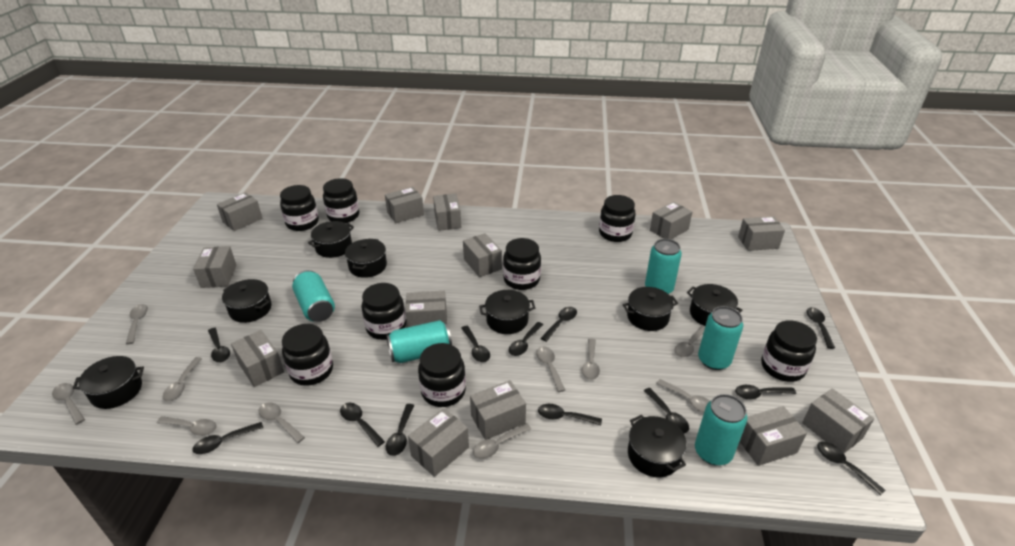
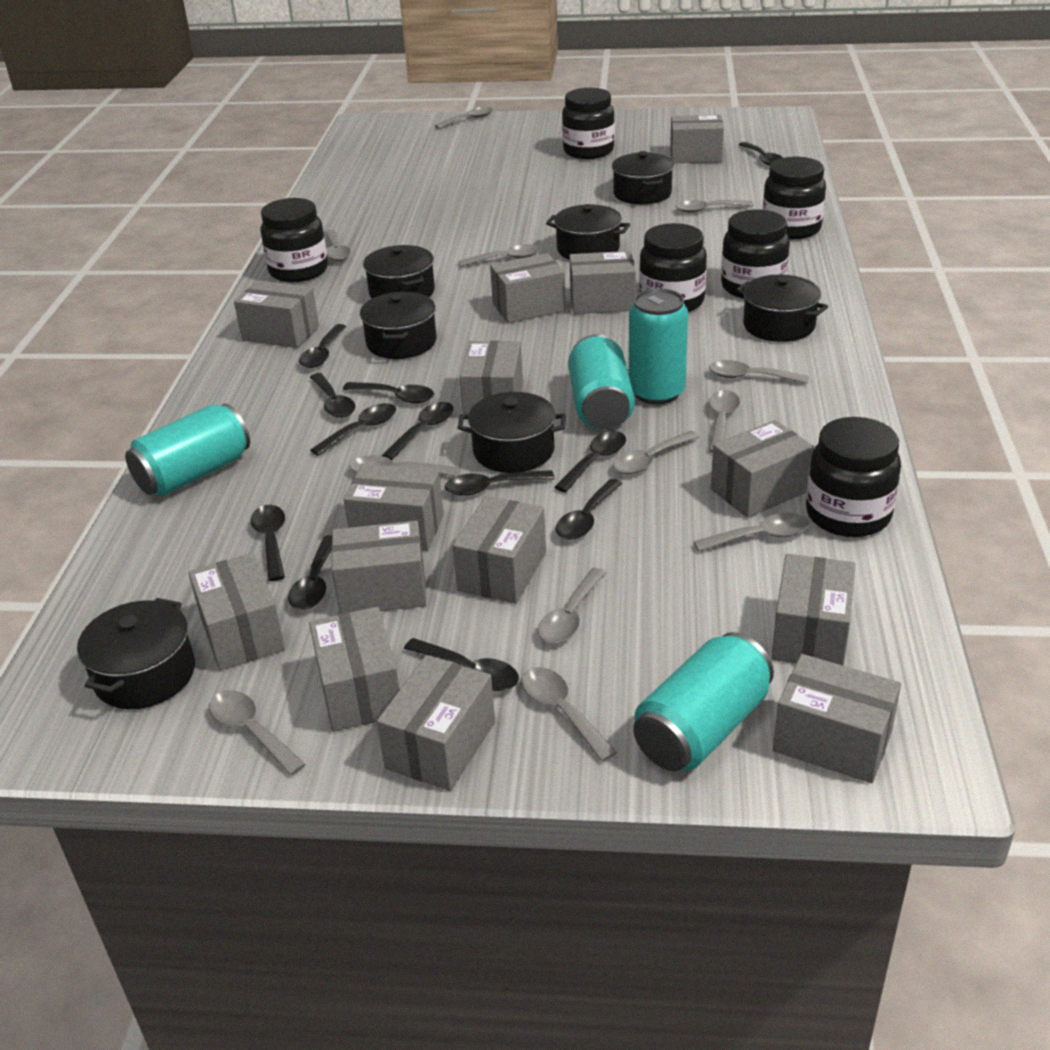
black jar: 8 -> 6
black pot: 8 -> 7
grey box: 13 -> 14
grey spoon: 10 -> 12
turquoise can: 5 -> 4

